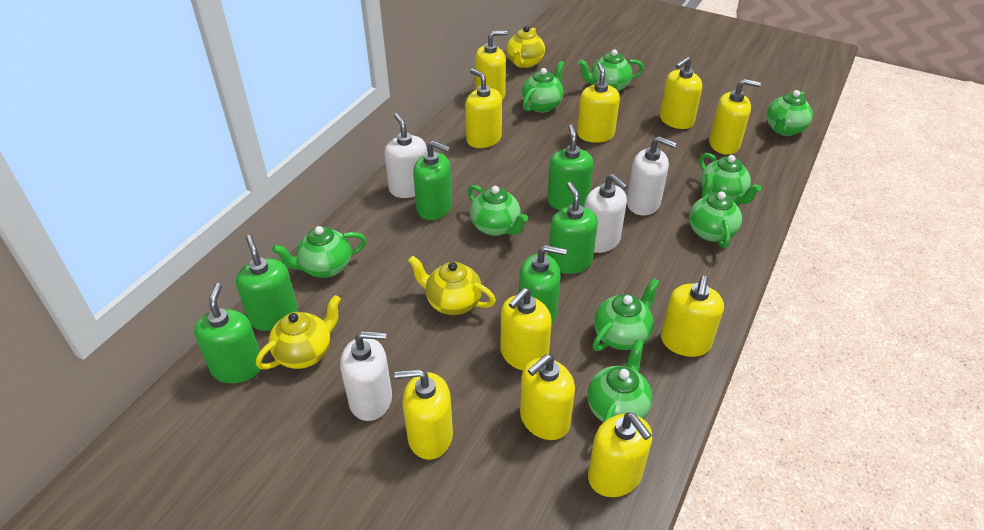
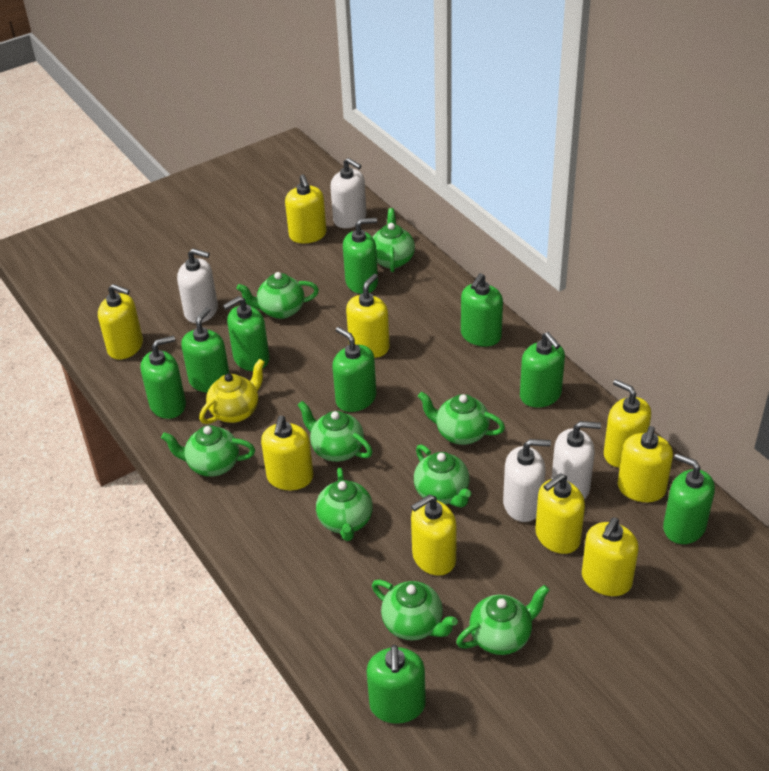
green soap dispenser: 6 -> 9
yellow soap dispenser: 10 -> 9
yellow teapot: 3 -> 1

